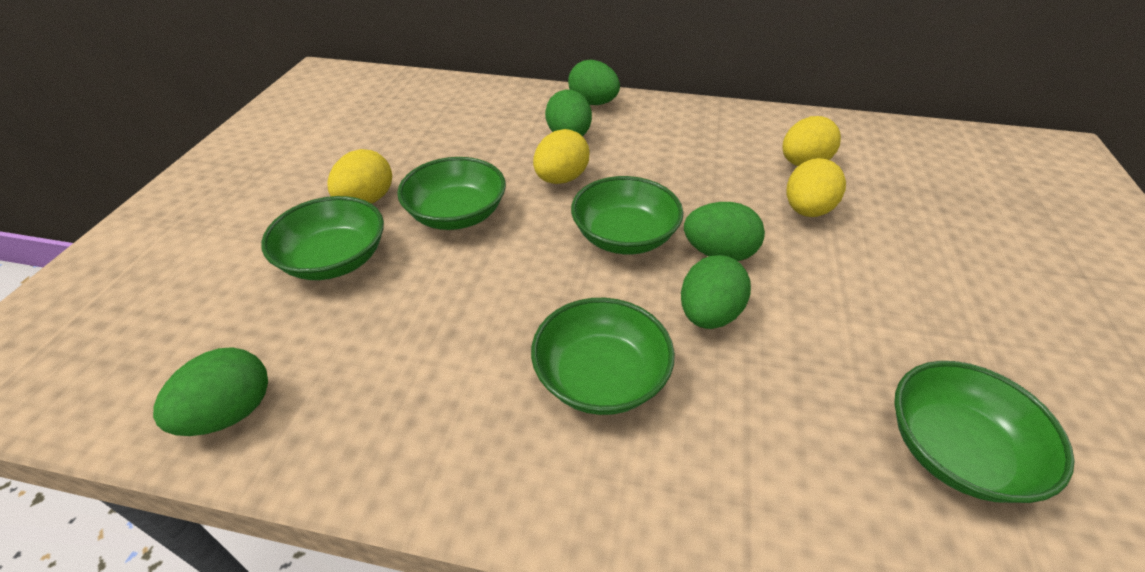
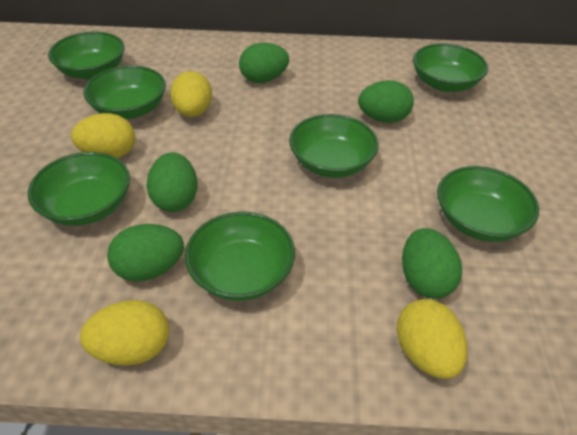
green bowl: 5 -> 7

